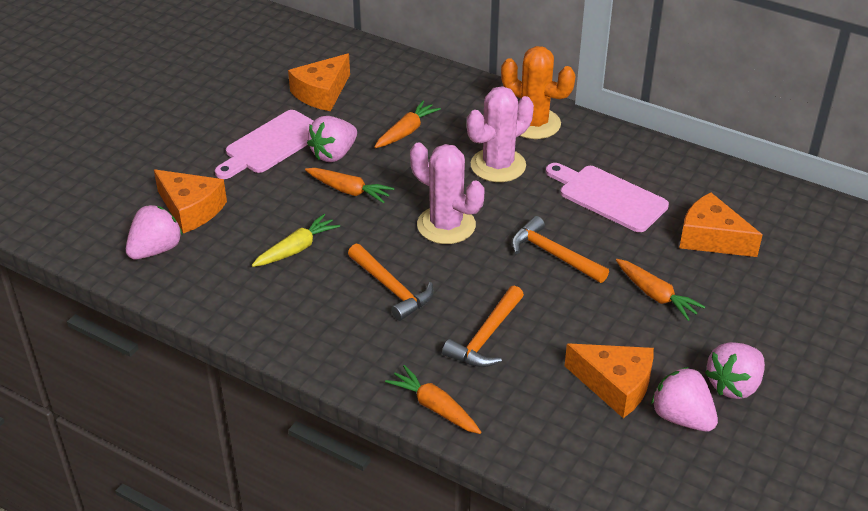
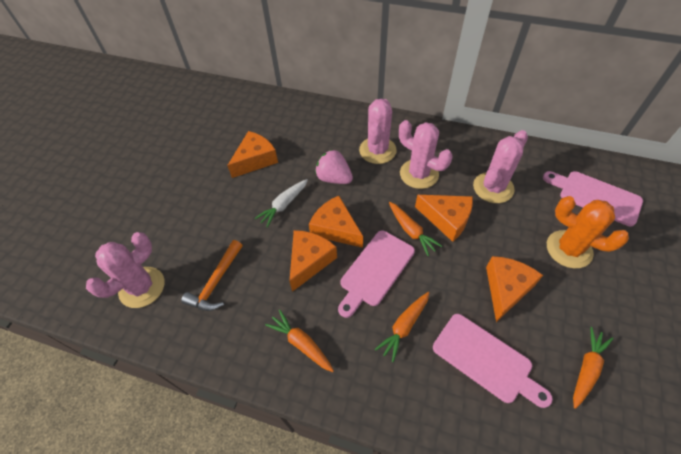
orange cheese: 4 -> 5
orange hammer: 3 -> 1
pink cactus: 2 -> 4
pink cutting board: 2 -> 3
pink strawberry: 4 -> 1
white carrot: 0 -> 1
yellow carrot: 1 -> 0

